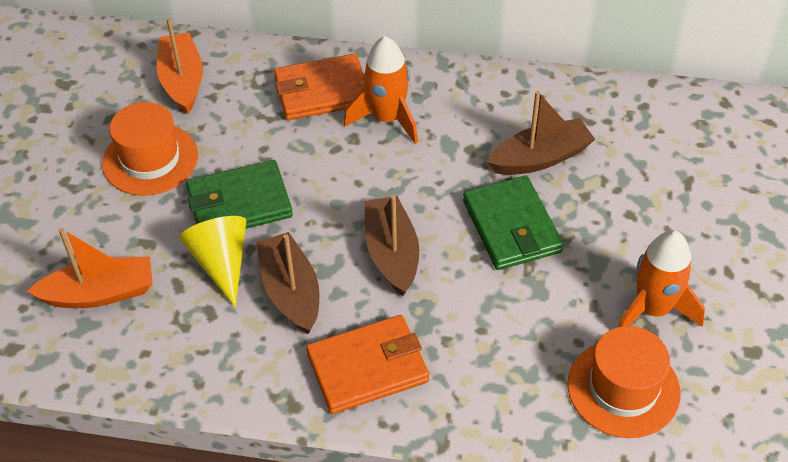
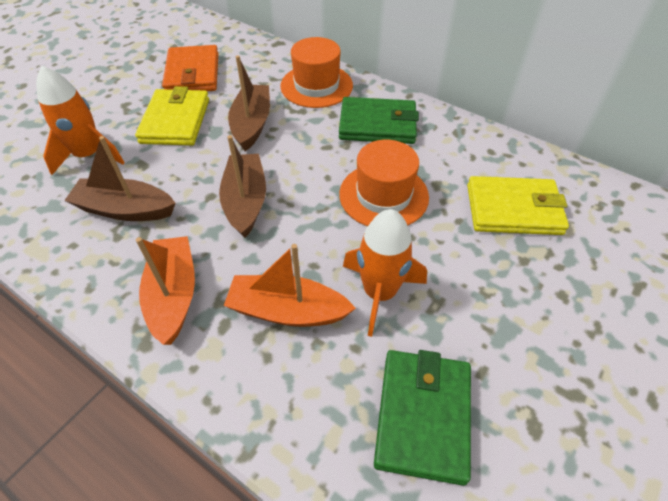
orange wallet: 2 -> 1
yellow cone: 1 -> 0
yellow wallet: 0 -> 2

